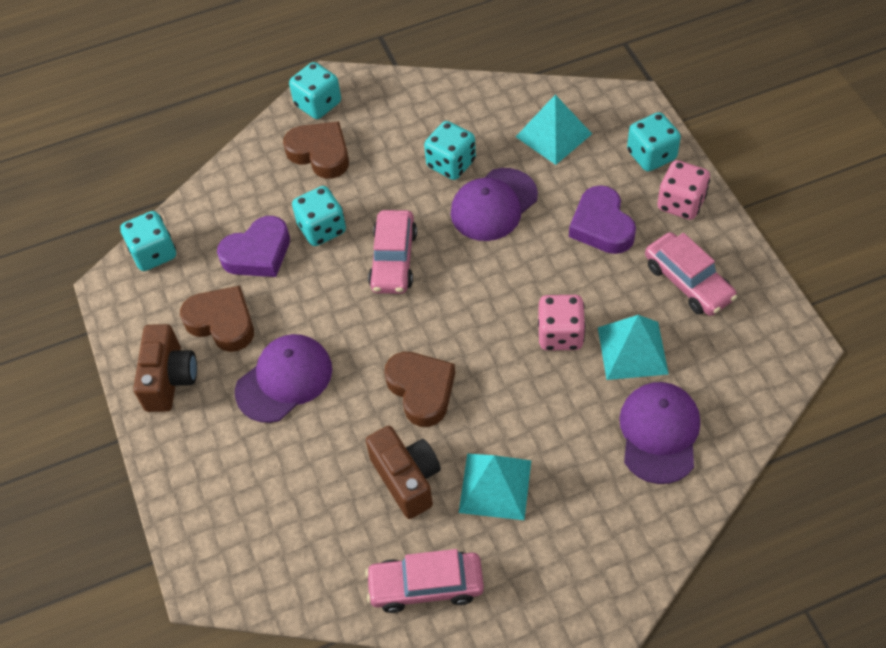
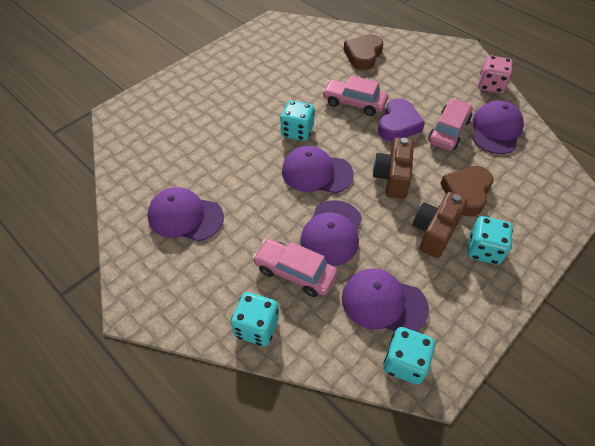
brown heart: 3 -> 2
pink dice: 2 -> 1
purple cap: 3 -> 5
purple heart: 2 -> 1
turquoise dice: 5 -> 4
turquoise pyramid: 3 -> 0

